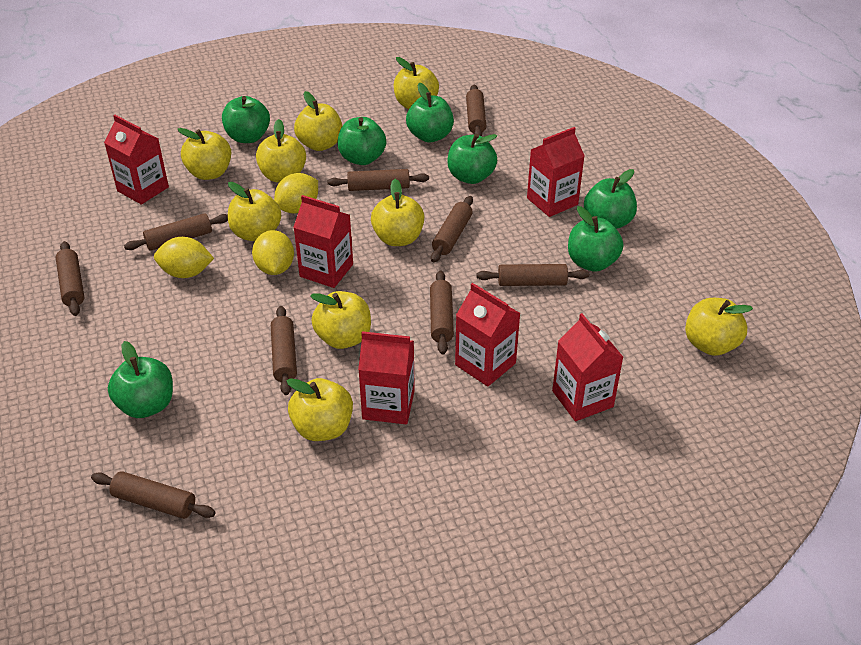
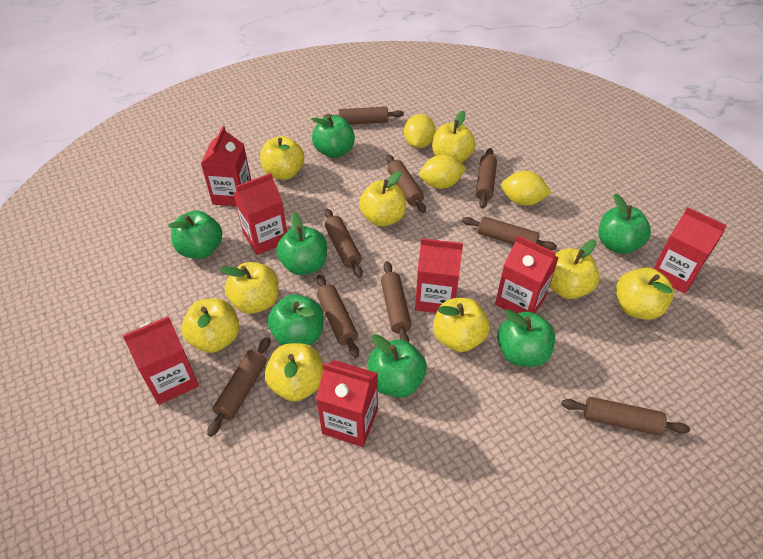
red carton: 6 -> 7

